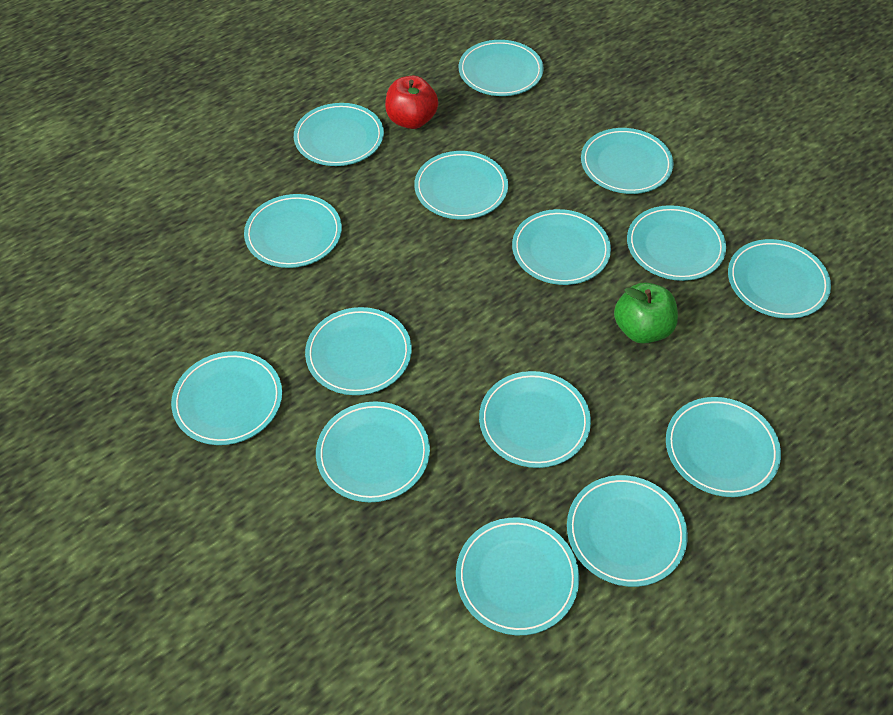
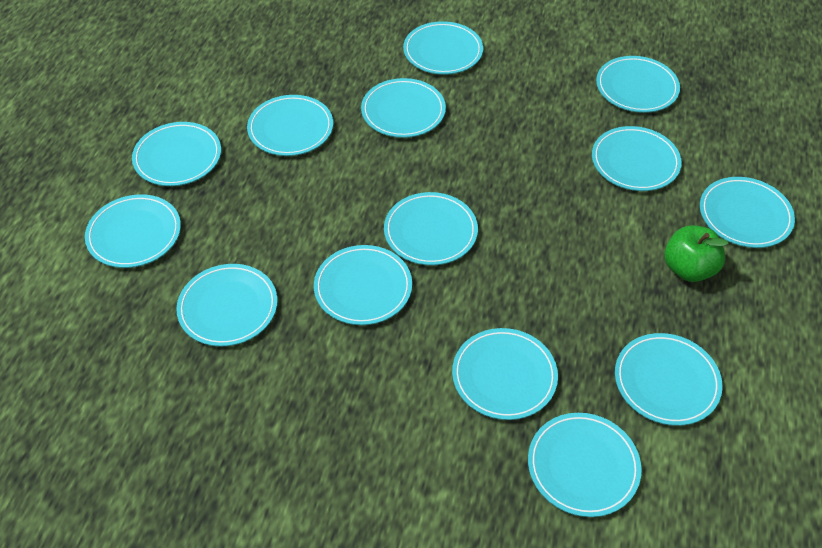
red apple: 1 -> 0
turquoise plate: 15 -> 14

